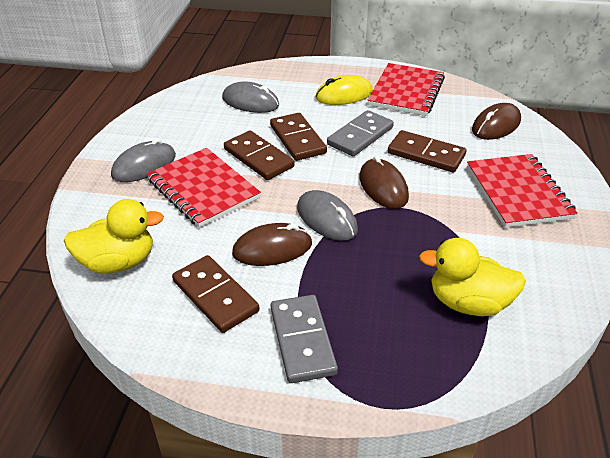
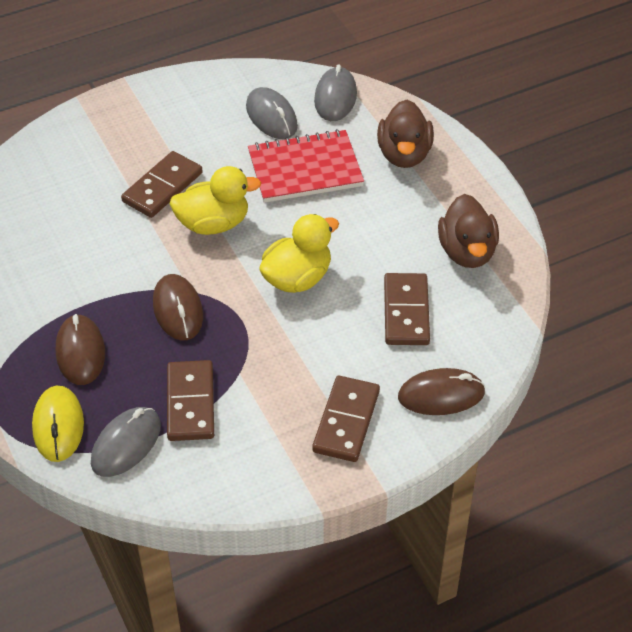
brown duck: 0 -> 2
grey domino: 2 -> 0
red notebook: 3 -> 1

